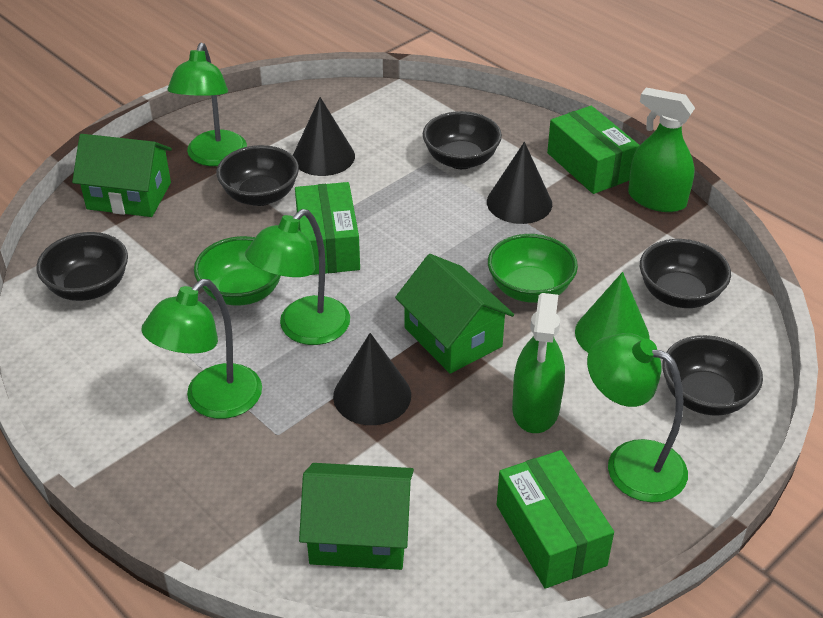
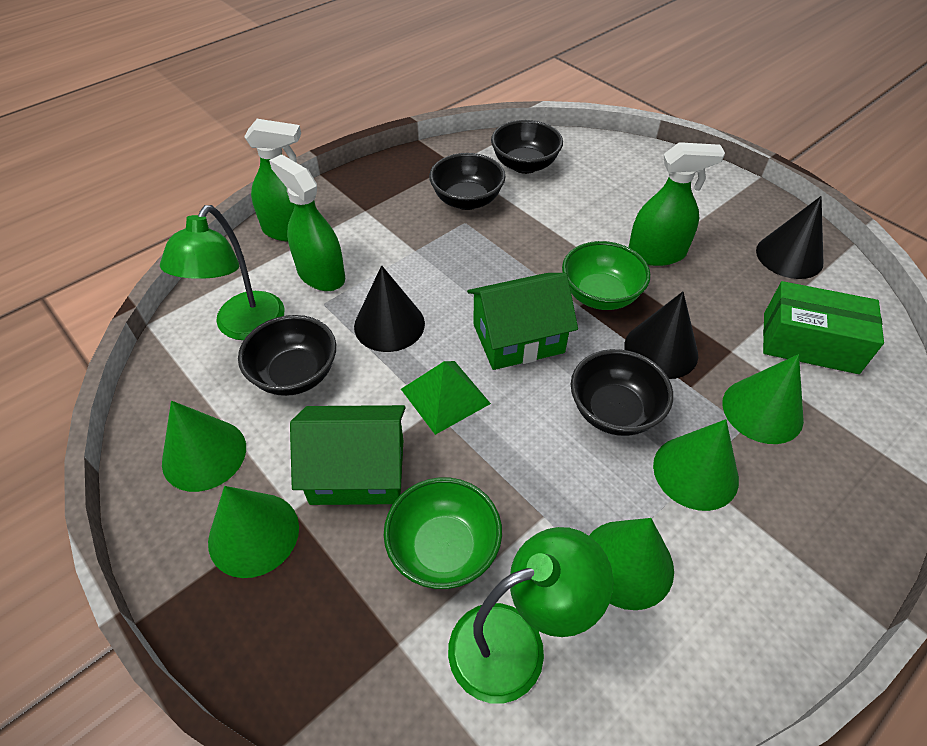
black bowl: 5 -> 4
green box: 3 -> 1
green cone: 1 -> 5
green house: 3 -> 2
green lamp: 4 -> 2
green pyramid: 0 -> 1
green spray bottle: 2 -> 3

